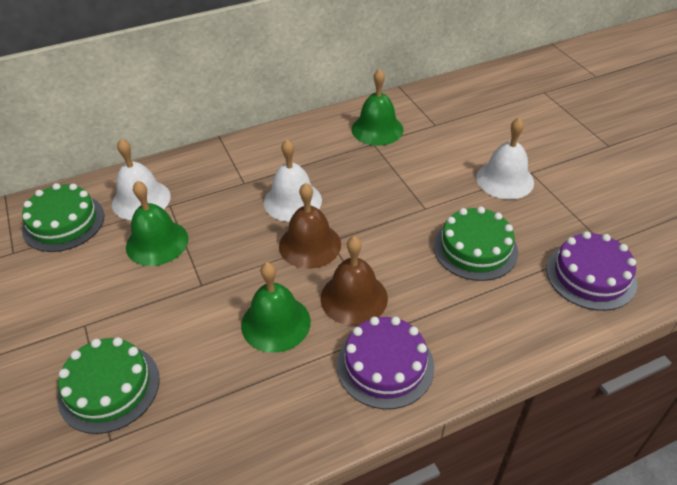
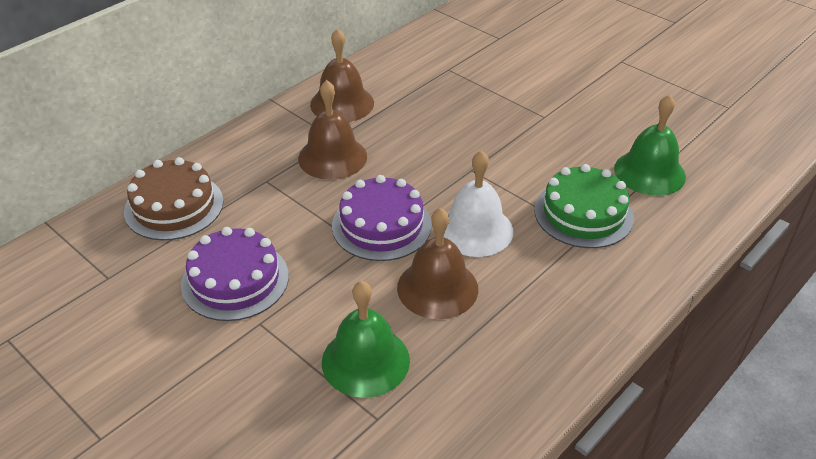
brown bell: 2 -> 3
brown cake: 0 -> 1
green bell: 3 -> 2
green cake: 3 -> 1
white bell: 3 -> 1

